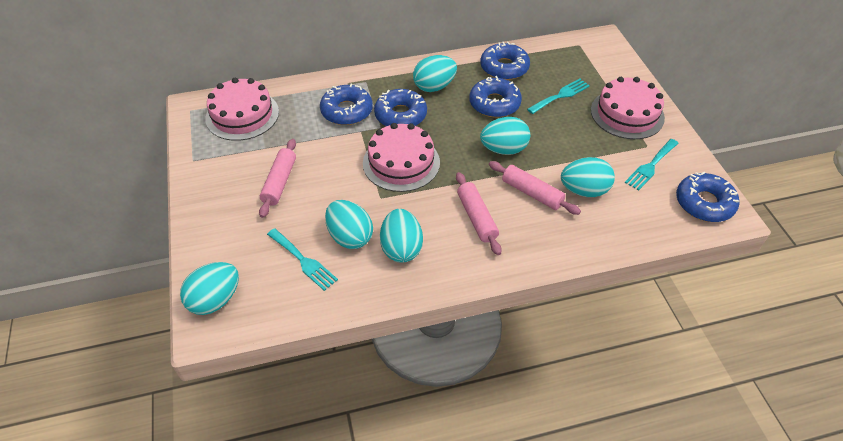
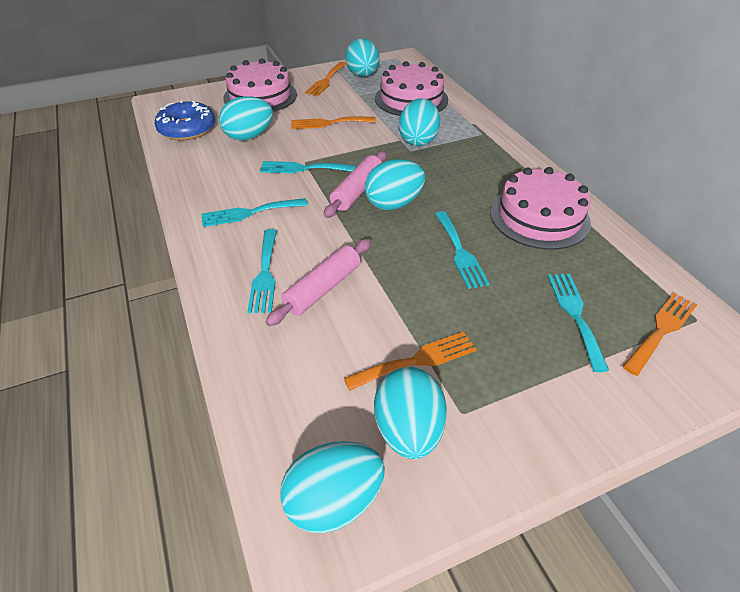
blue donut: 5 -> 1
orange fork: 0 -> 4
pink rolling pin: 3 -> 2
turquoise fork: 3 -> 5

